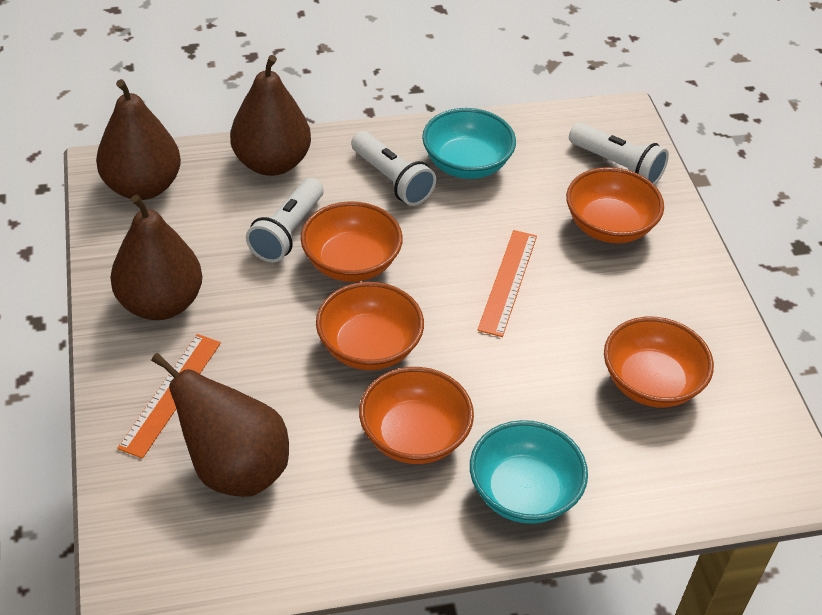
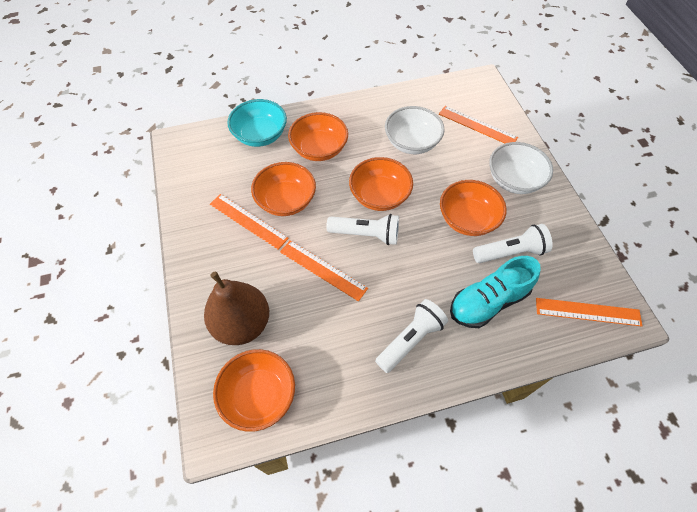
brown pear: 4 -> 1
orange ruler: 2 -> 4
turquoise bowl: 2 -> 1
turquoise shoe: 0 -> 1
white bowl: 0 -> 2

